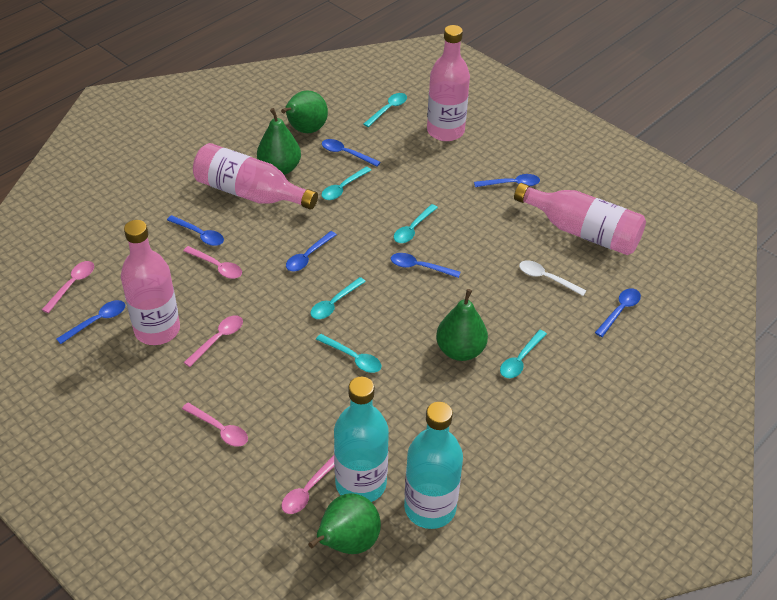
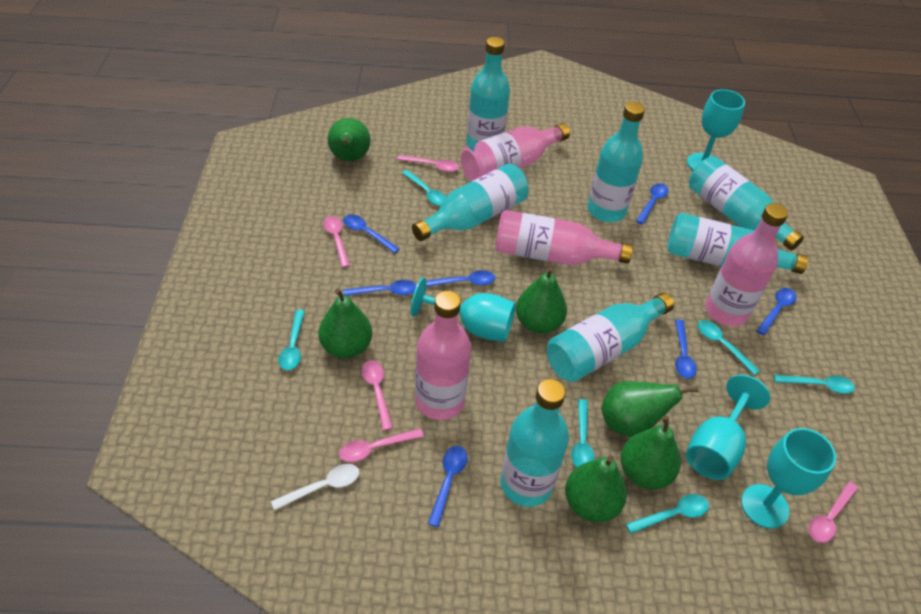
green pear: 4 -> 6
turquoise bottle: 2 -> 7
turquoise goblet: 0 -> 4

